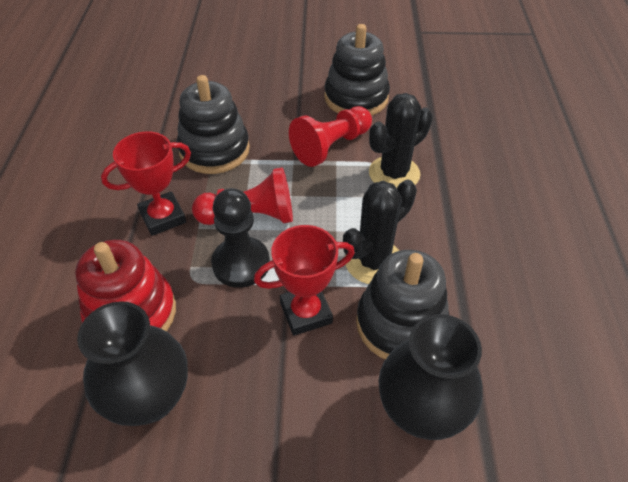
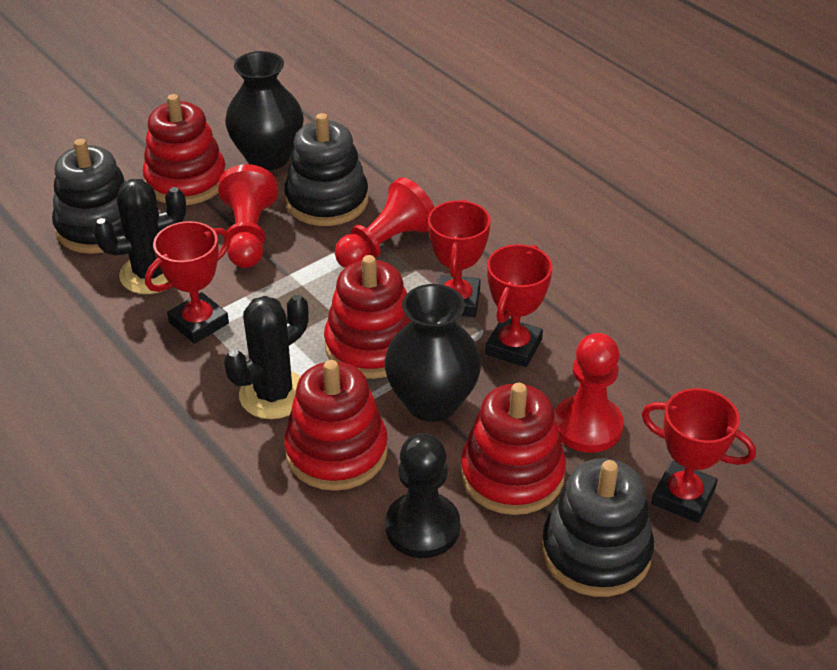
red pawn: 2 -> 3
red stacking toy: 1 -> 4
red trophy: 2 -> 4

